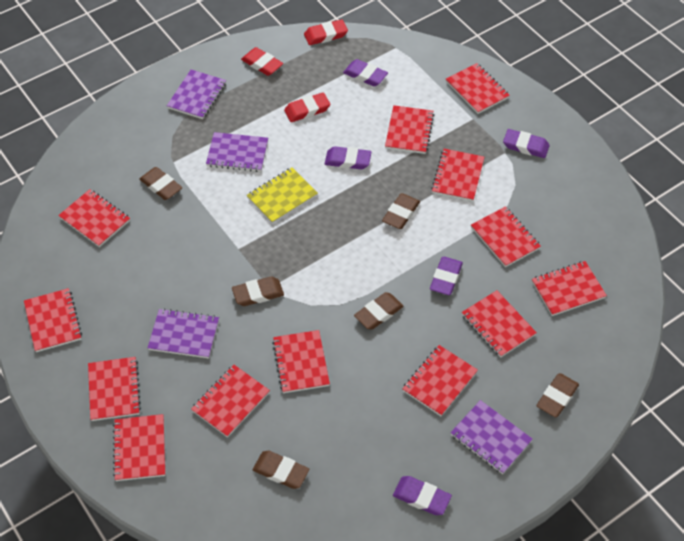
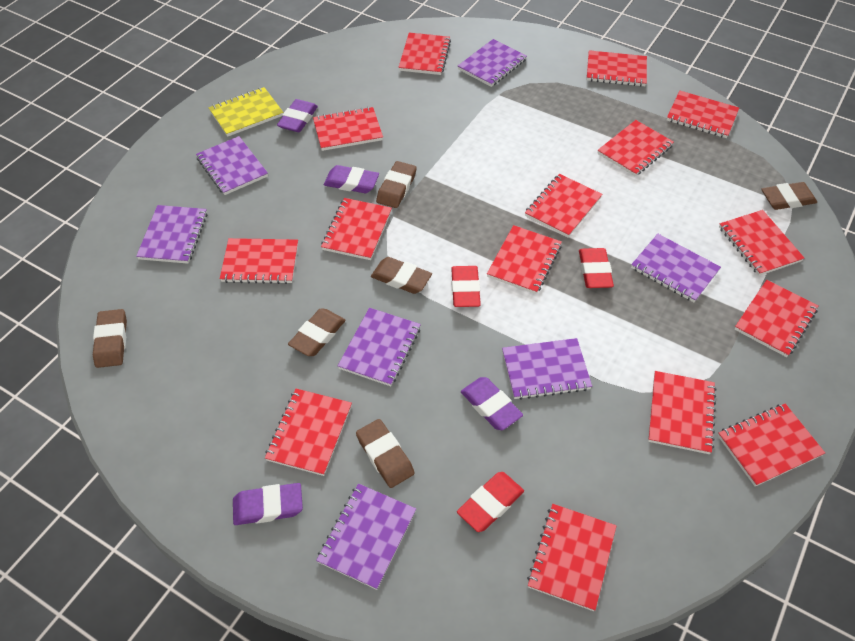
purple eraser: 5 -> 4
purple notebook: 4 -> 7
red notebook: 13 -> 15

